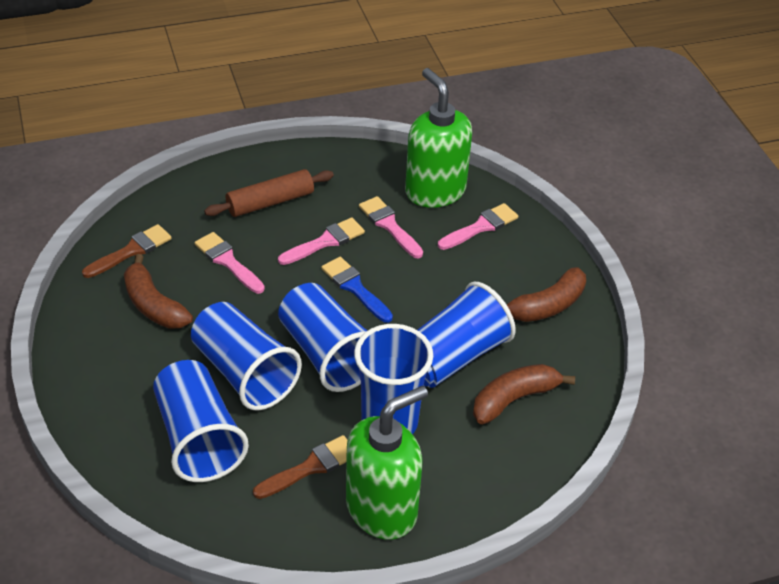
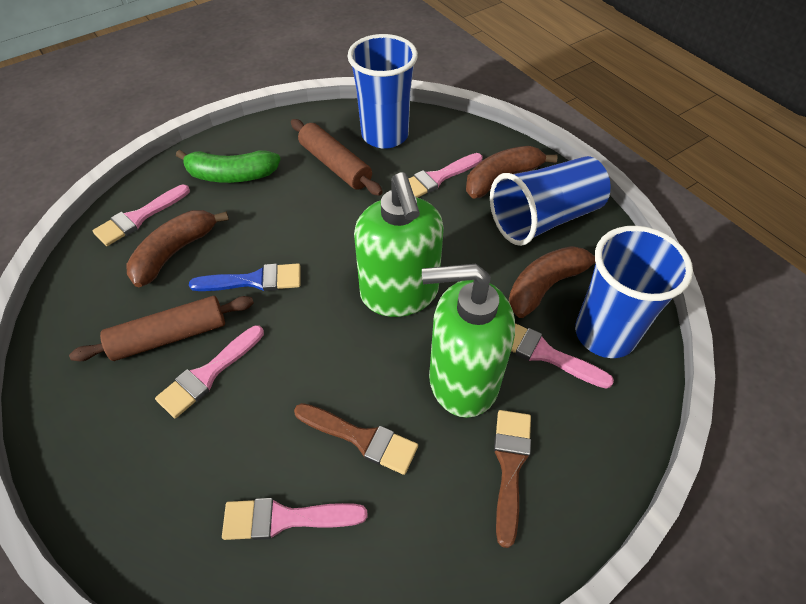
blue cup: 5 -> 3
brown rolling pin: 1 -> 2
green banana: 0 -> 1
pink brush: 4 -> 5

